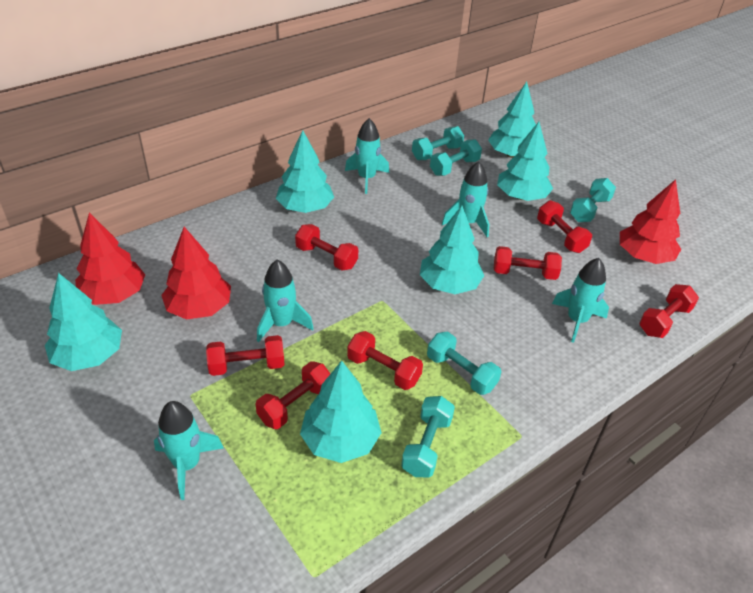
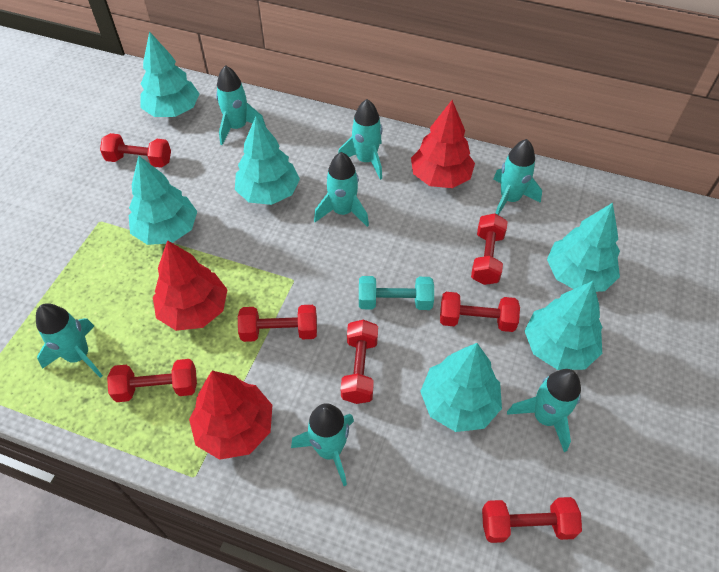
turquoise dumbbell: 5 -> 1
turquoise rocket: 5 -> 7

